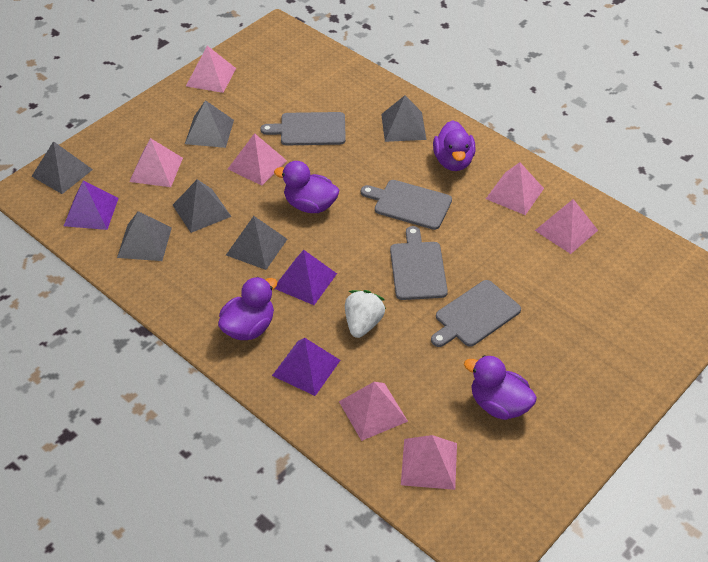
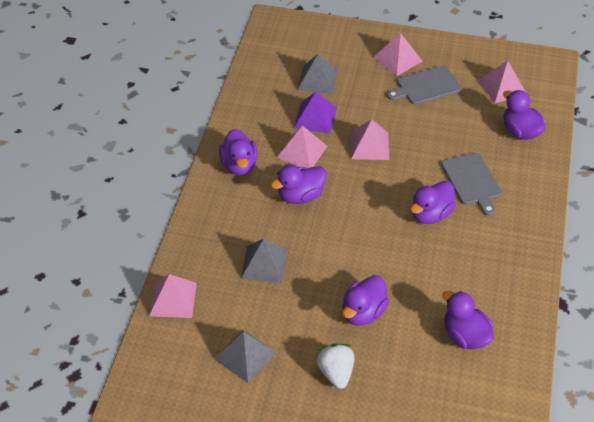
grey cutting board: 4 -> 2
grey pyramid: 6 -> 3
pink pyramid: 7 -> 5
purple duck: 4 -> 6
purple pyramid: 3 -> 1

